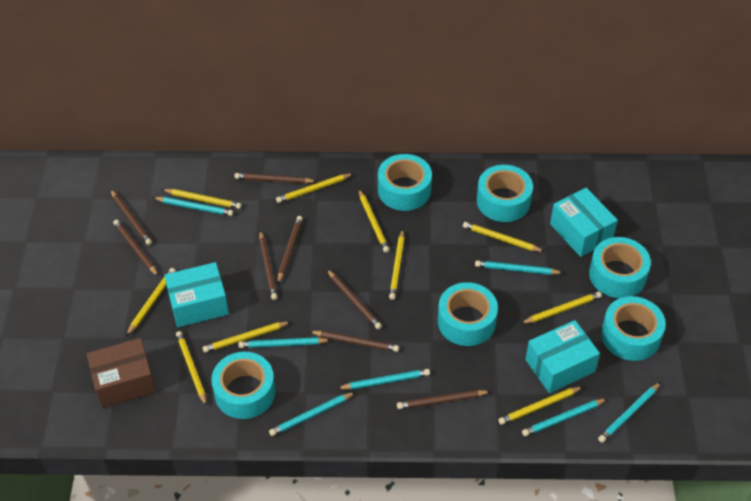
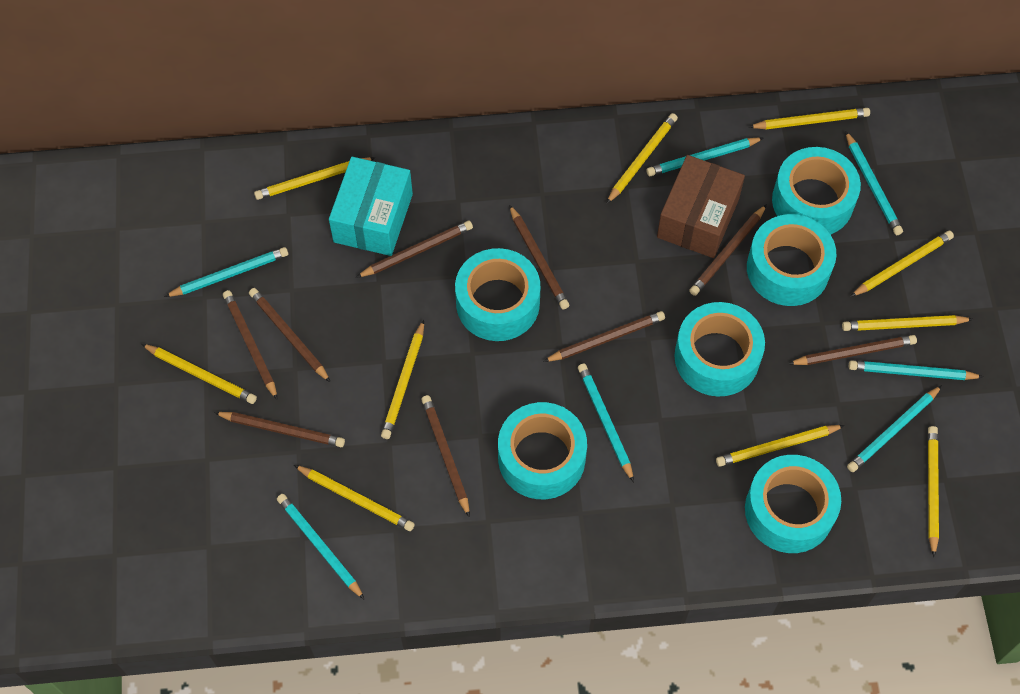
brown pencil: 8 -> 9
turquoise box: 3 -> 1

